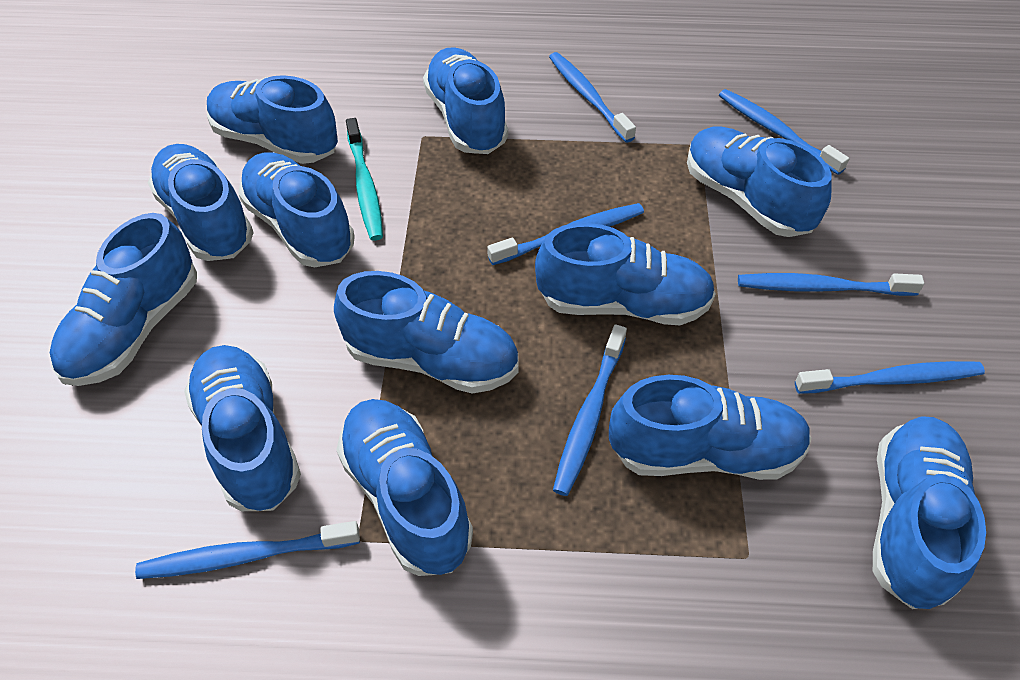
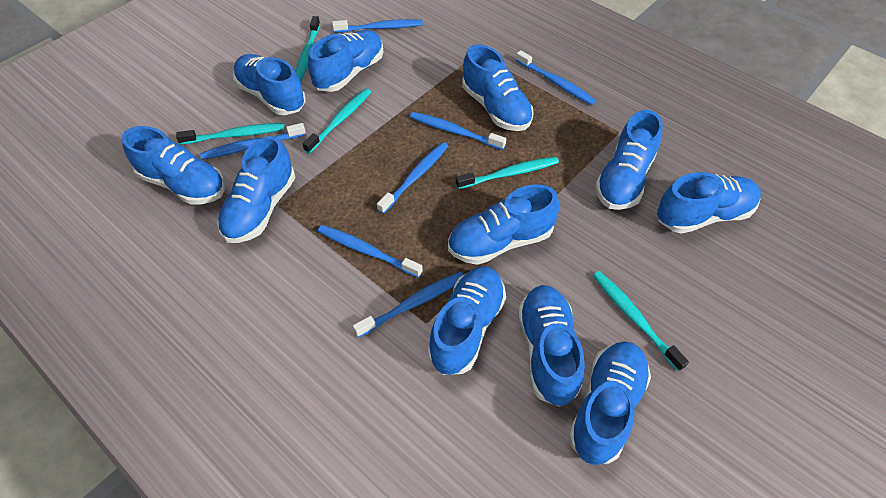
blue shoe: 12 -> 11
turquoise toothbrush: 1 -> 5

